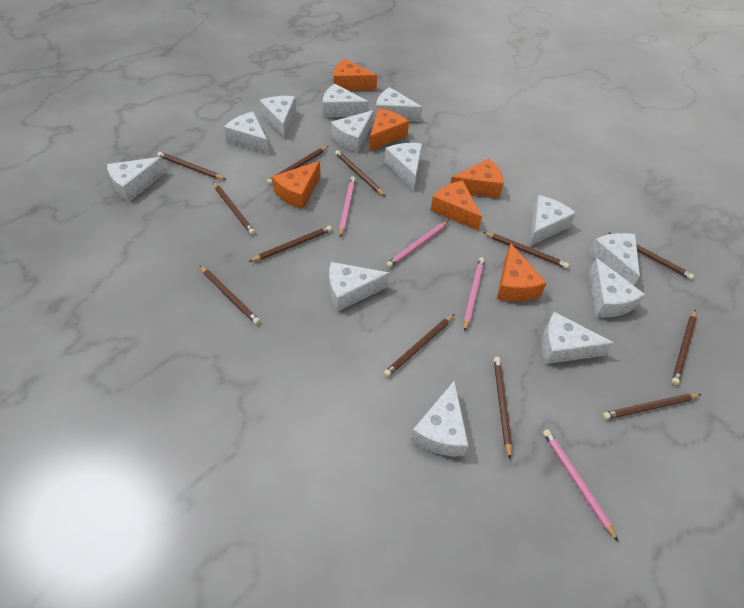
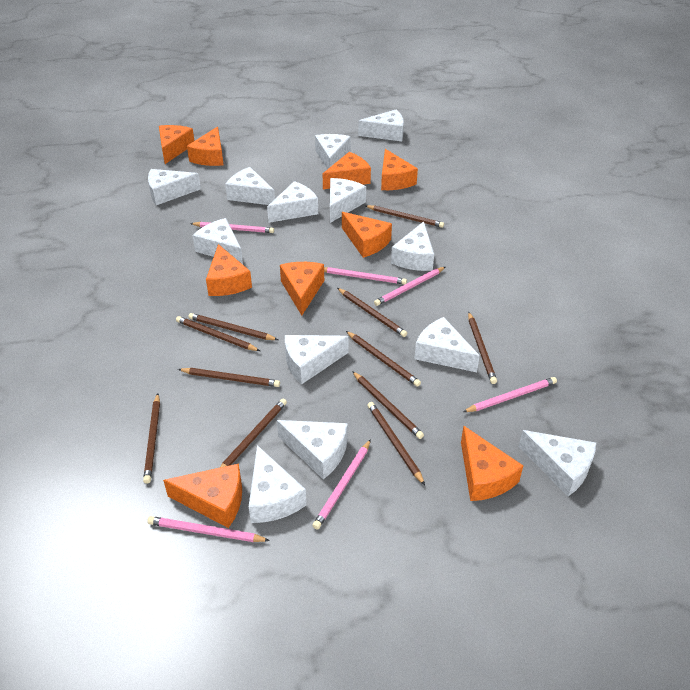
brown pencil: 12 -> 11
orange cheese: 6 -> 9
pink pencil: 4 -> 6

